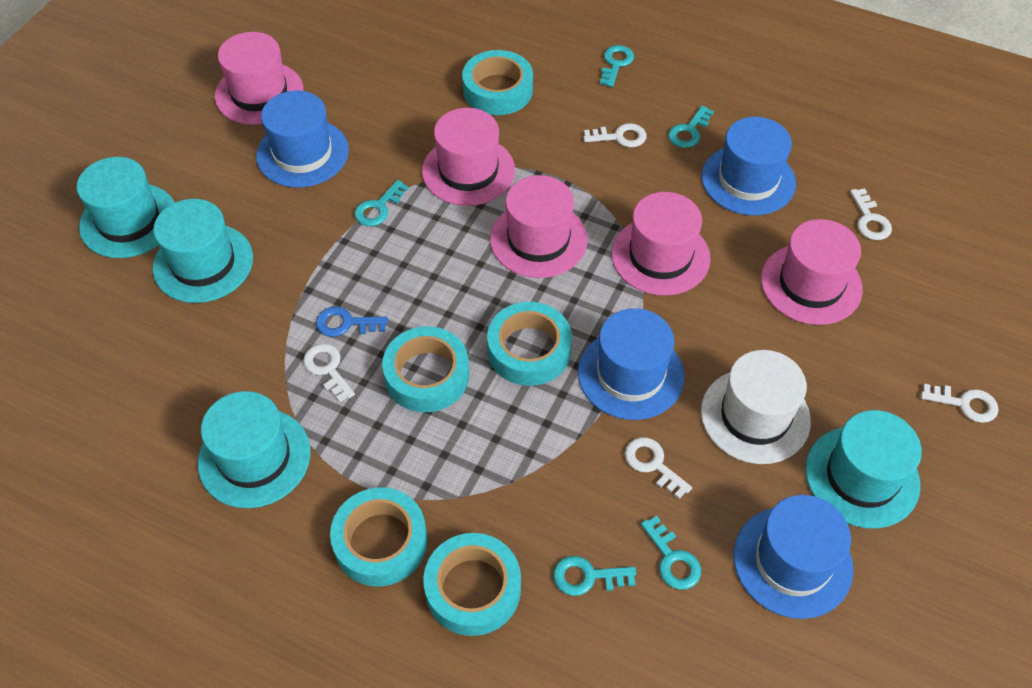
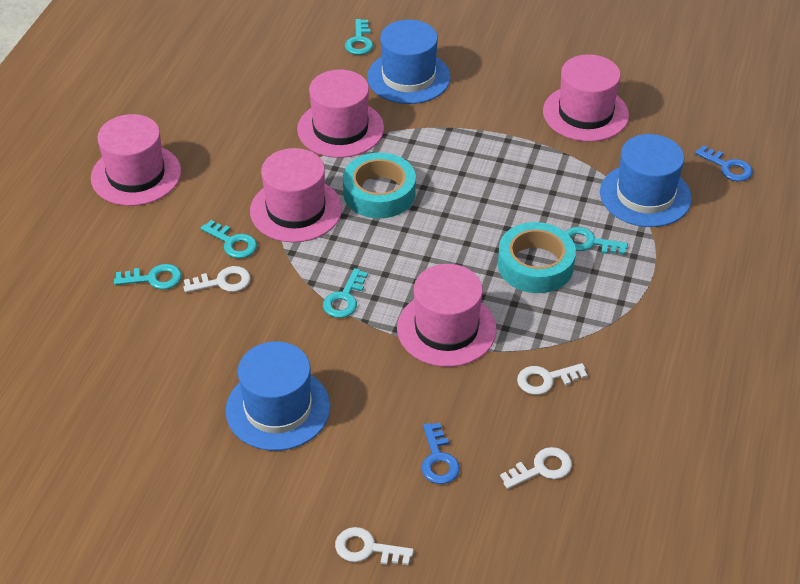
blue hat: 4 -> 3
blue key: 1 -> 2
turquoise hat: 4 -> 0
turquoise tape: 5 -> 2
white hat: 1 -> 0
white key: 5 -> 4

